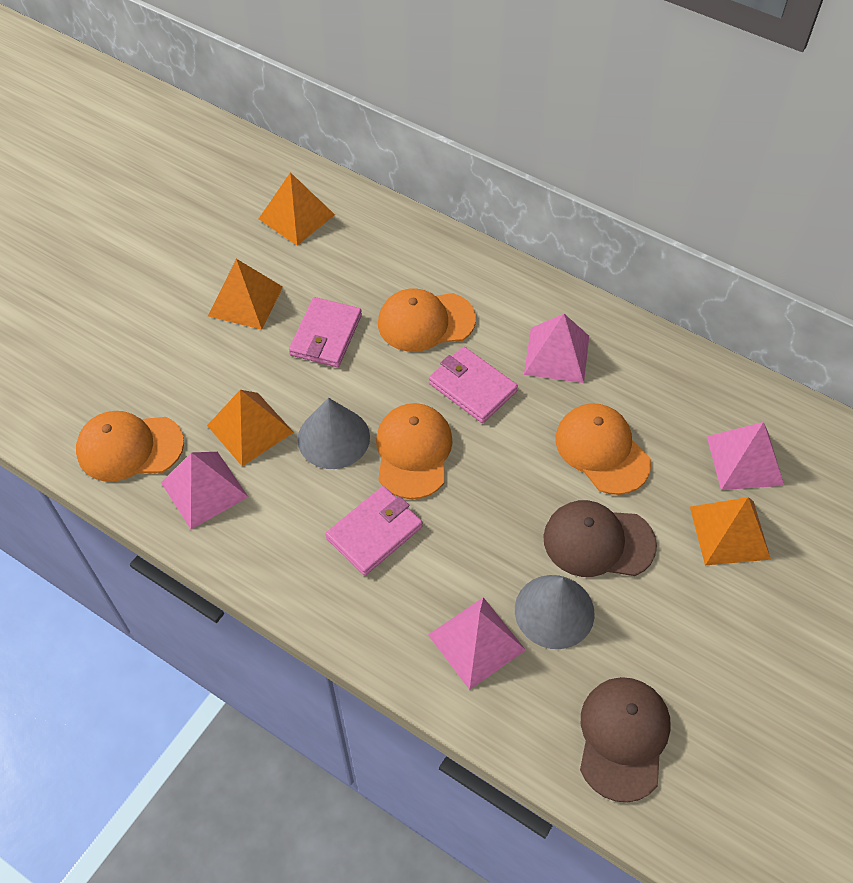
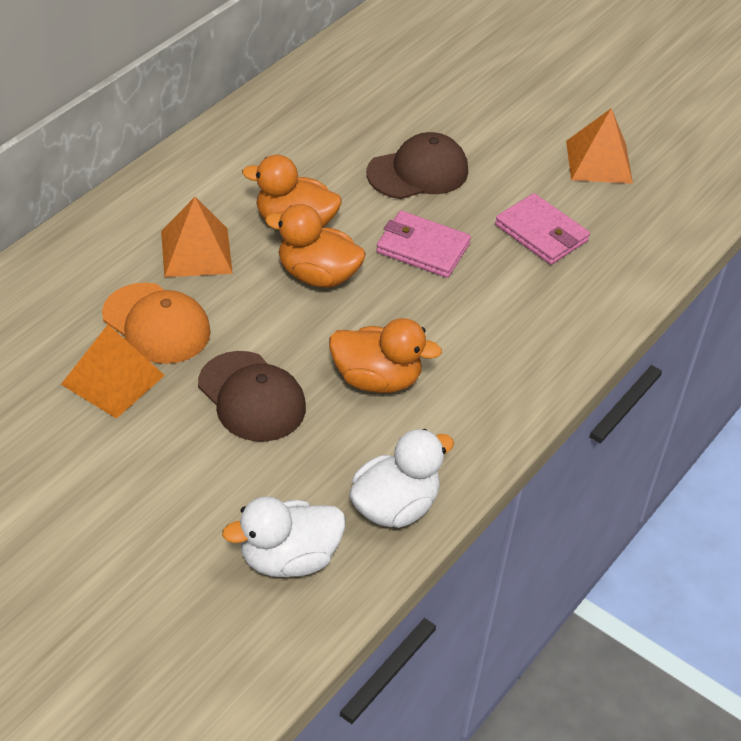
grey cone: 2 -> 0
orange cap: 4 -> 1
orange duck: 0 -> 3
orange pyramid: 4 -> 3
pink pyramid: 4 -> 0
pink wallet: 3 -> 2
white duck: 0 -> 2

